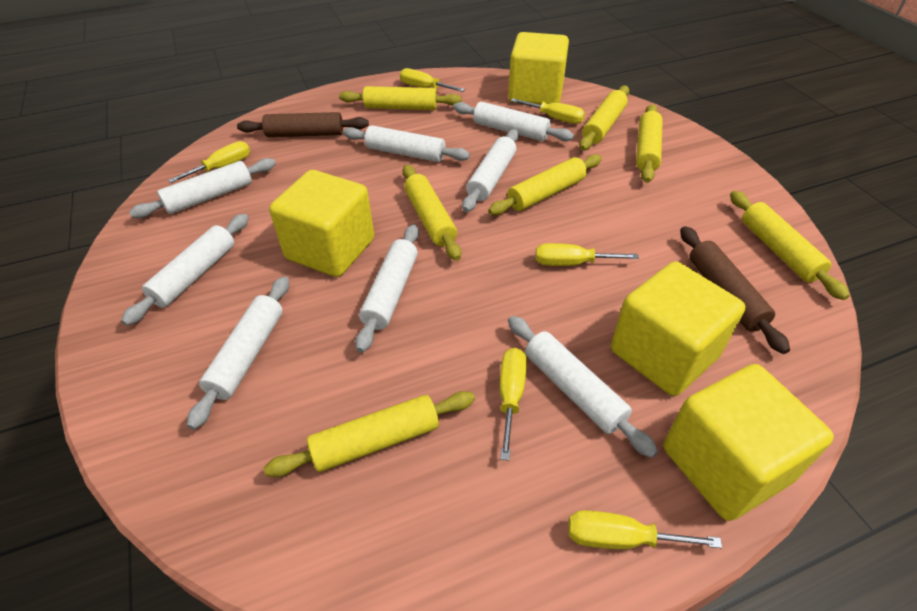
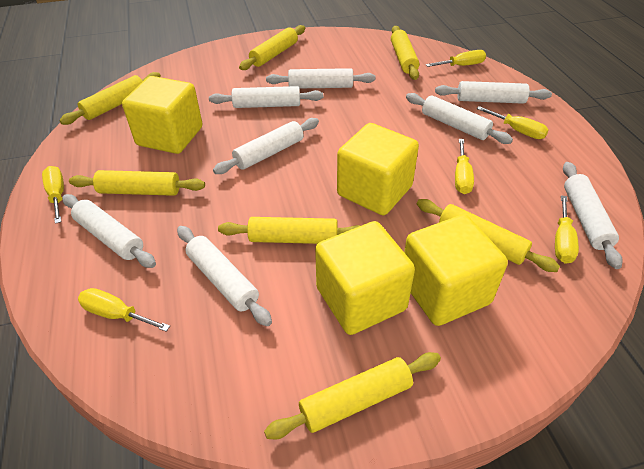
brown rolling pin: 2 -> 0

